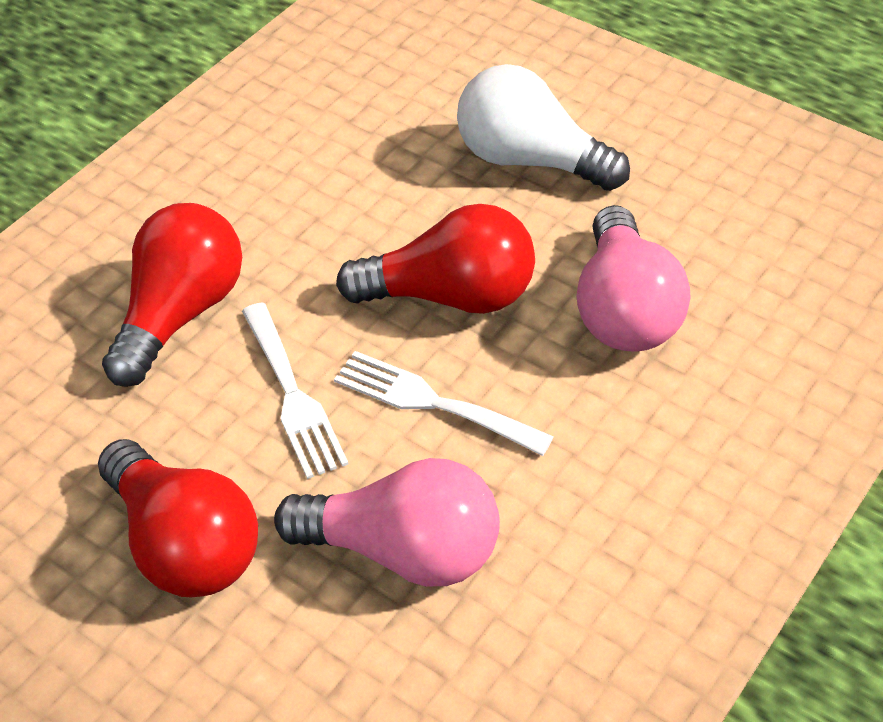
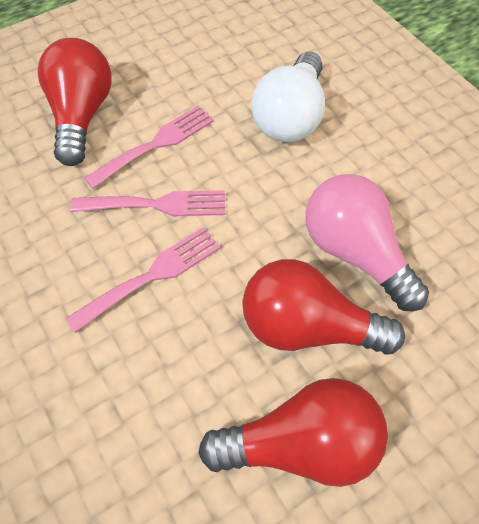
pink fork: 0 -> 3
pink light bulb: 2 -> 1
white fork: 2 -> 0

